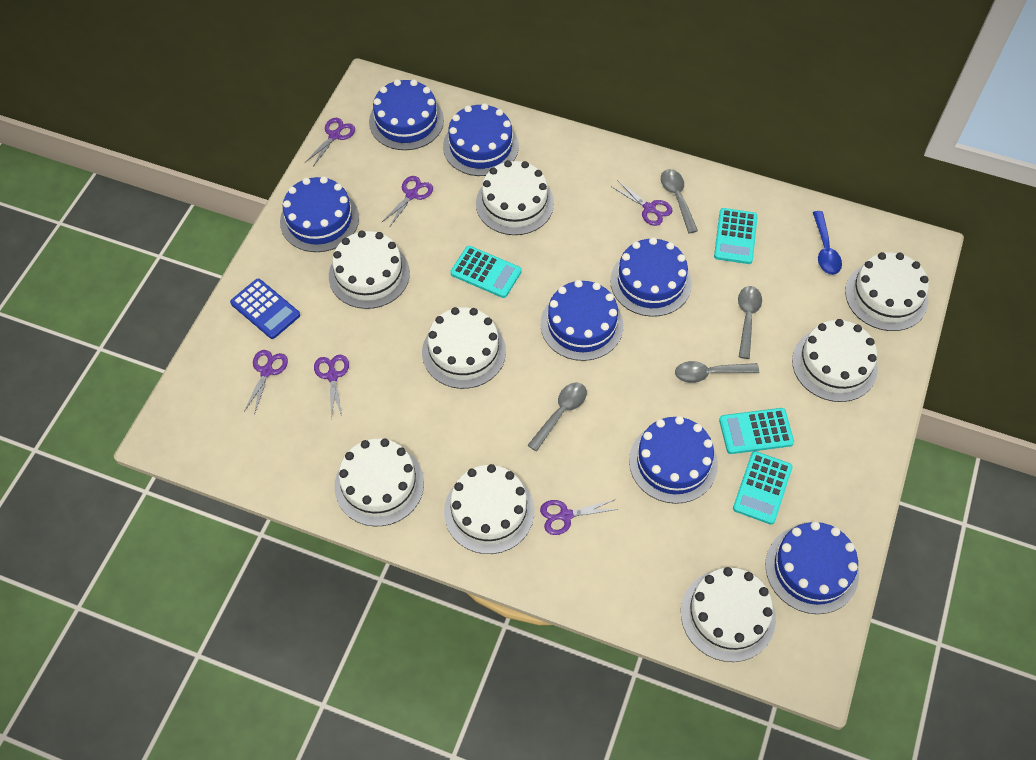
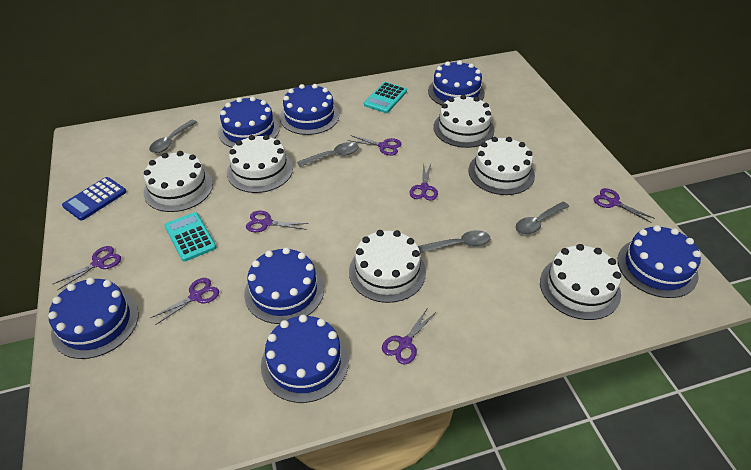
blue spoon: 1 -> 0
purple scissors: 6 -> 7
turquoise calculator: 4 -> 2
white cake: 8 -> 6

